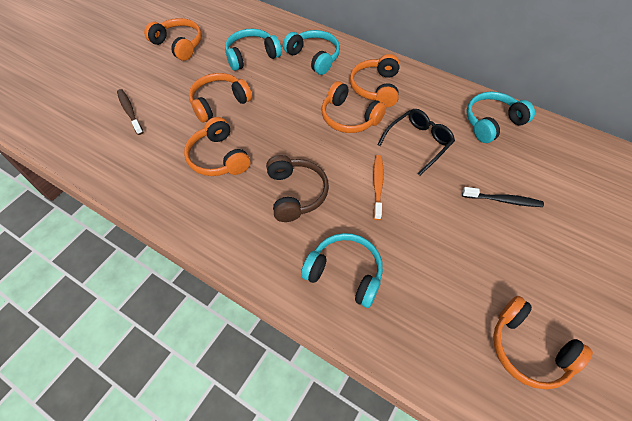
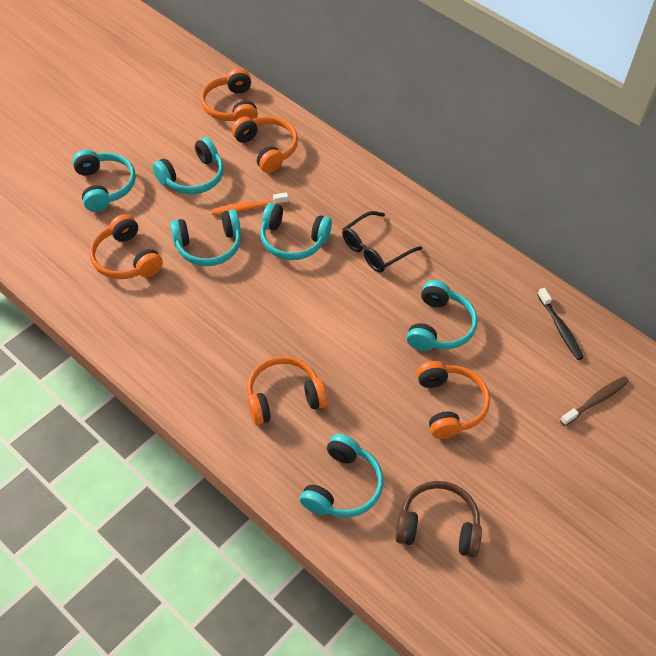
orange headphones: 6 -> 5
turquoise headphones: 4 -> 6

